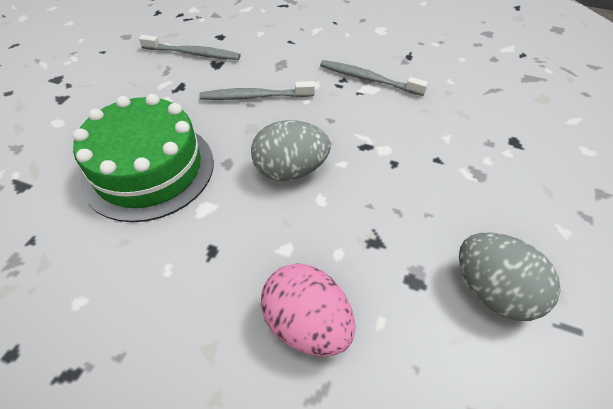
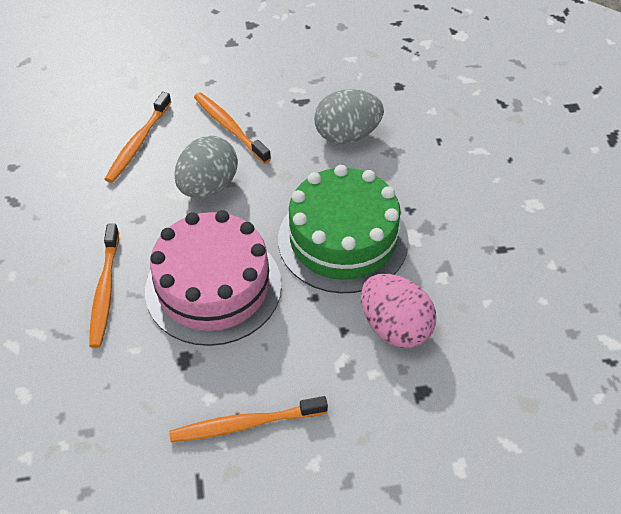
grey toothbrush: 3 -> 0
orange toothbrush: 0 -> 4
pink cake: 0 -> 1

